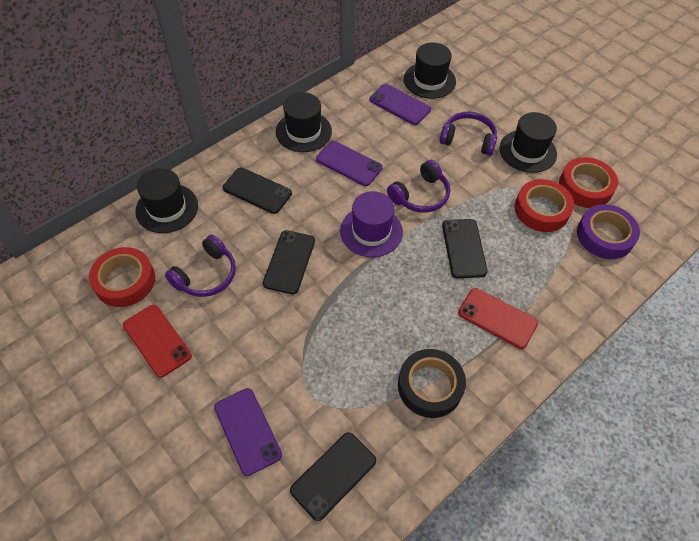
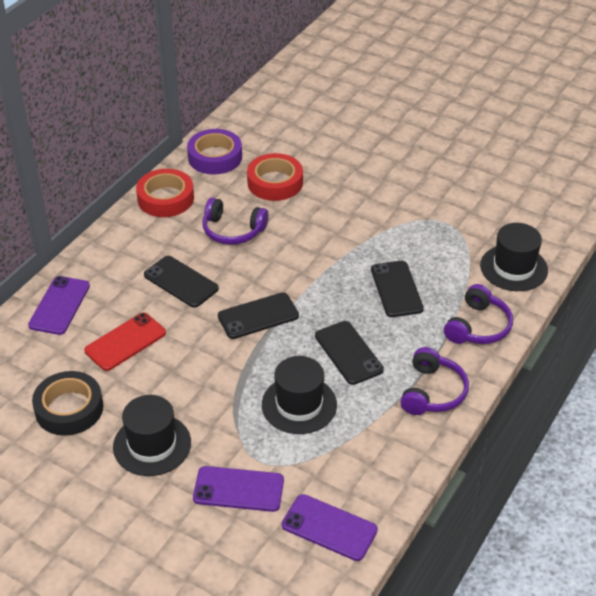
black hat: 4 -> 3
purple hat: 1 -> 0
red phone: 2 -> 1
red tape: 3 -> 2

